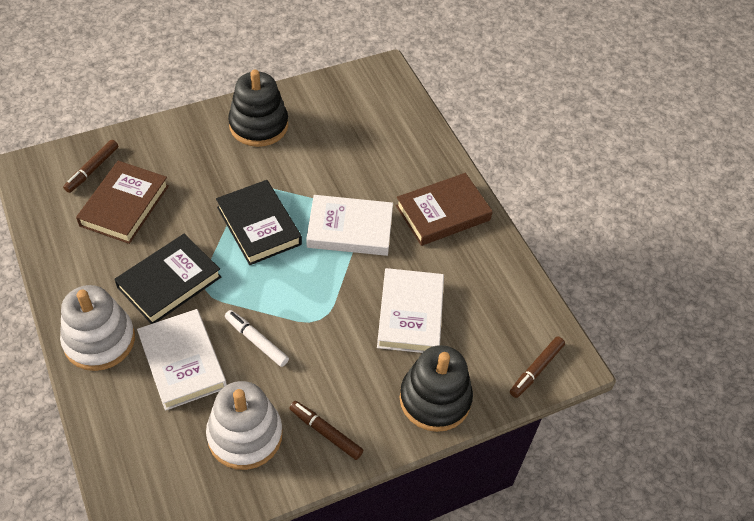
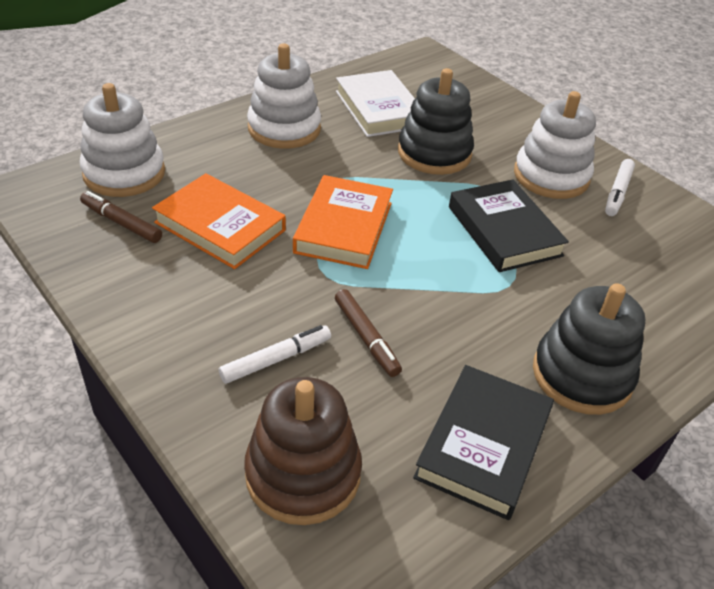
brown book: 2 -> 0
brown marker: 3 -> 2
brown stacking toy: 0 -> 1
orange book: 0 -> 2
white book: 3 -> 1
white marker: 1 -> 2
white stacking toy: 2 -> 3

